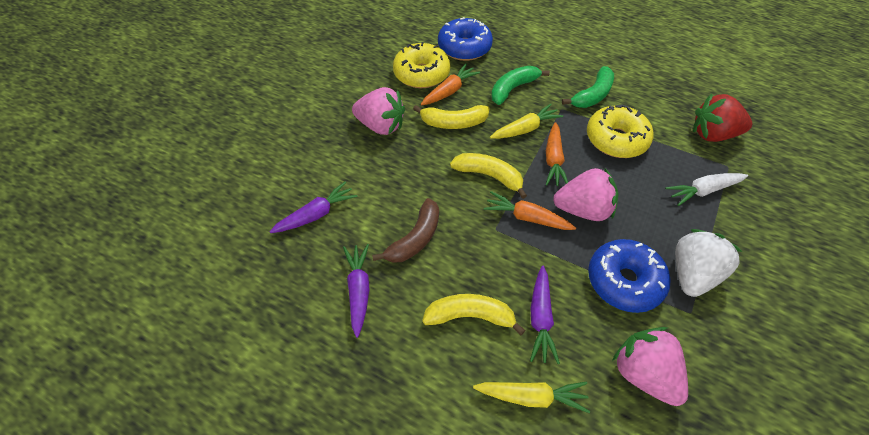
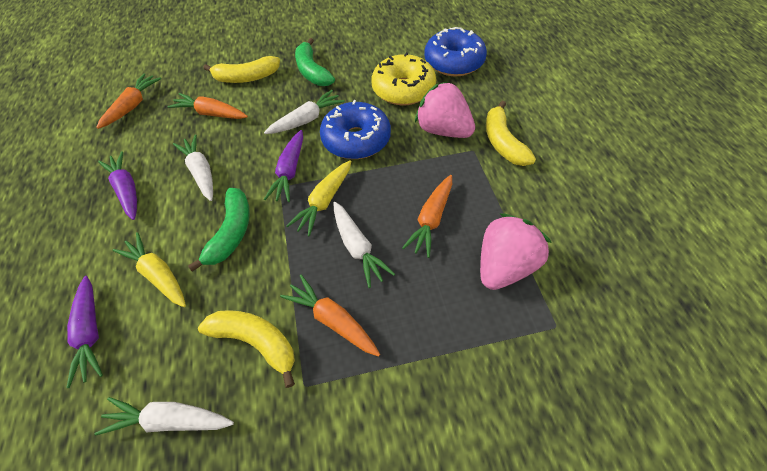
brown banana: 1 -> 0
orange carrot: 3 -> 4
pink strawberry: 3 -> 2
red strawberry: 1 -> 0
white carrot: 1 -> 4
white strawberry: 1 -> 0
yellow donut: 2 -> 1

